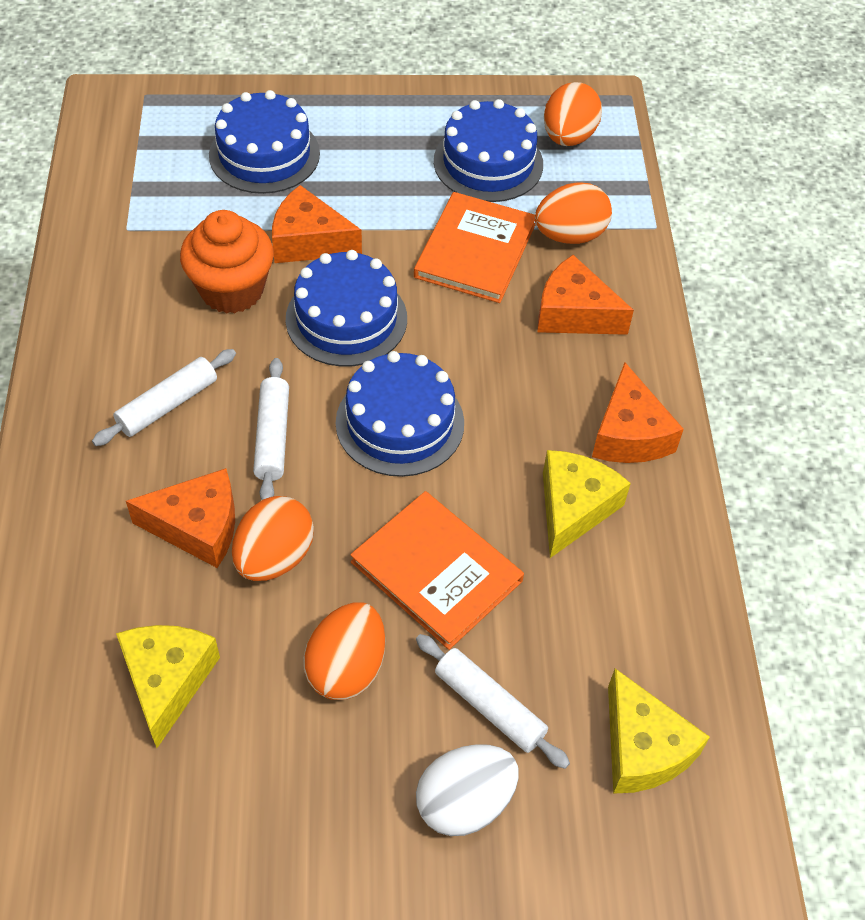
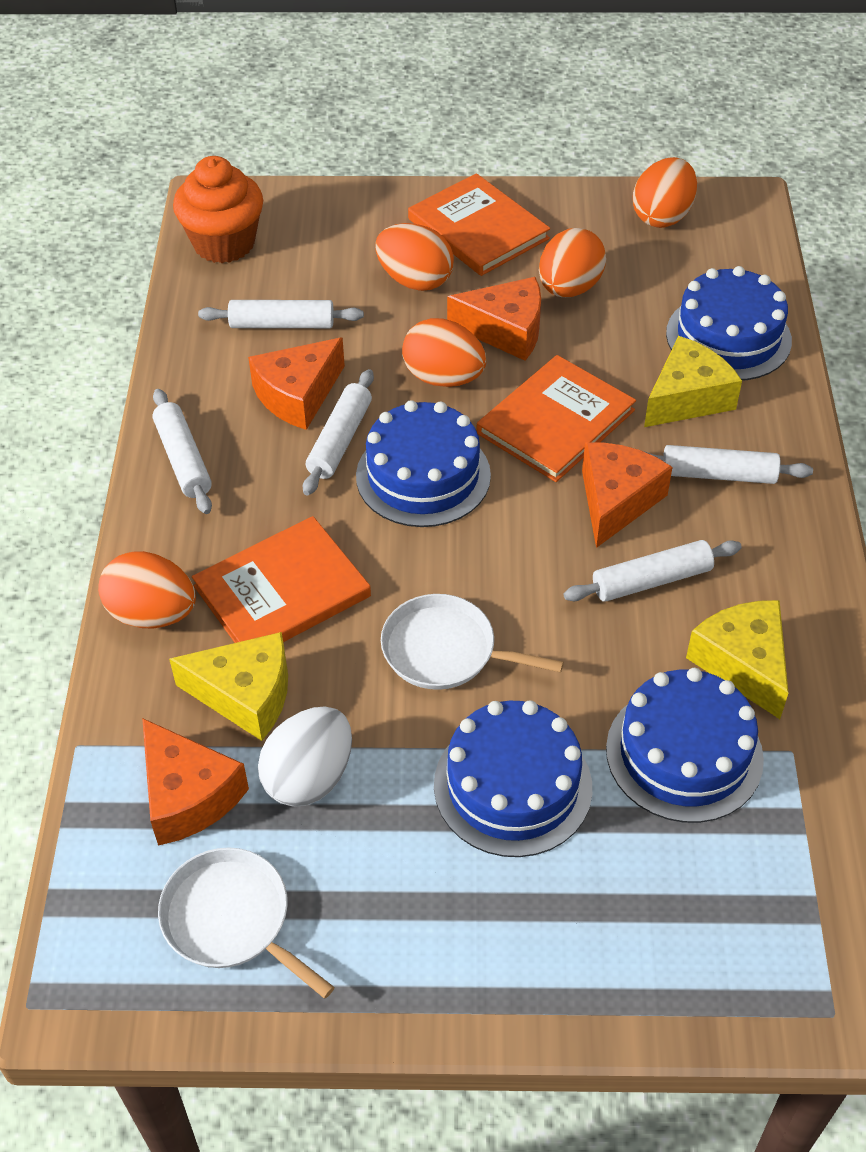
orange book: 2 -> 3
orange egg: 4 -> 5
white pan: 0 -> 2
white rolling pin: 3 -> 5

